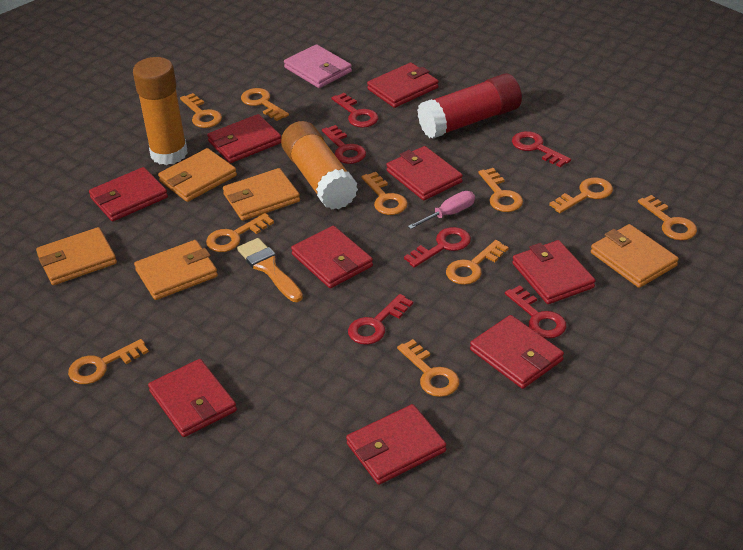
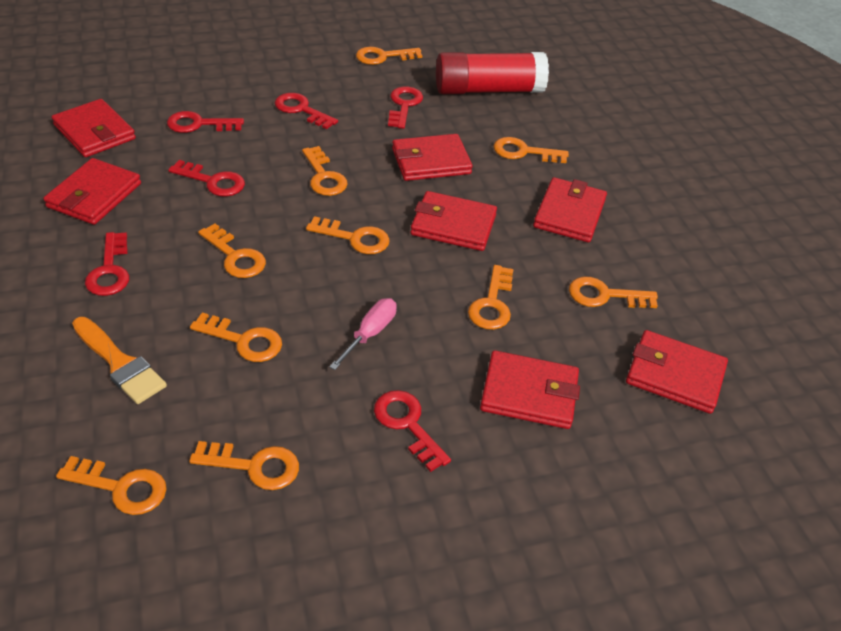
orange glue stick: 2 -> 0
orange wallet: 5 -> 0
pink wallet: 1 -> 0
red wallet: 9 -> 7

